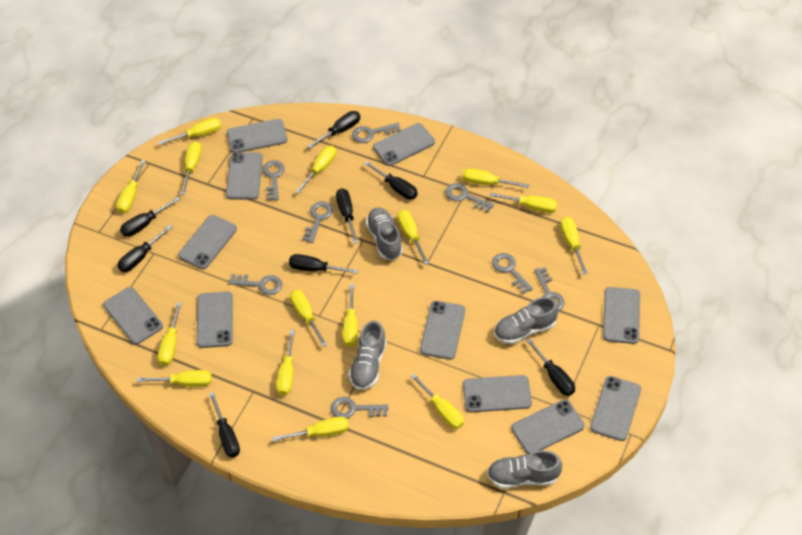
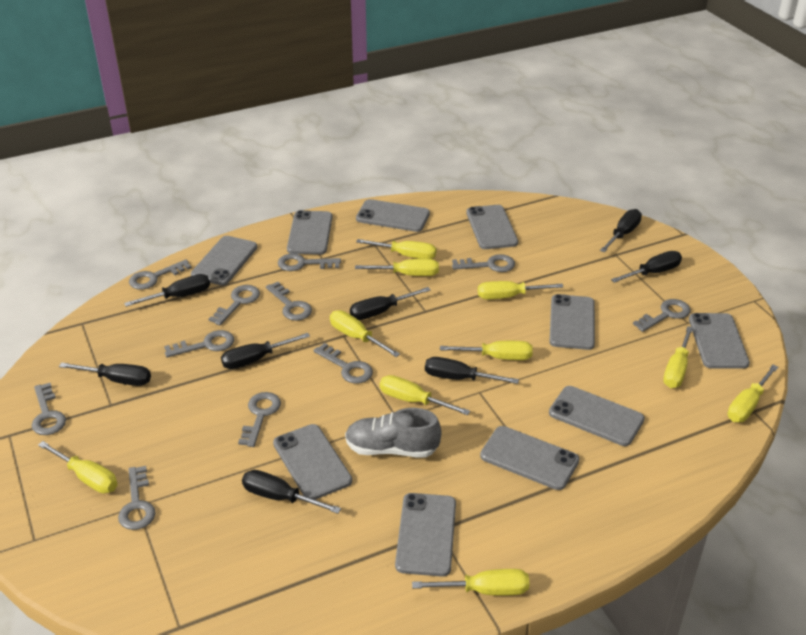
grey key: 8 -> 11
grey phone: 11 -> 10
grey shoe: 4 -> 1
yellow screwdriver: 15 -> 10

